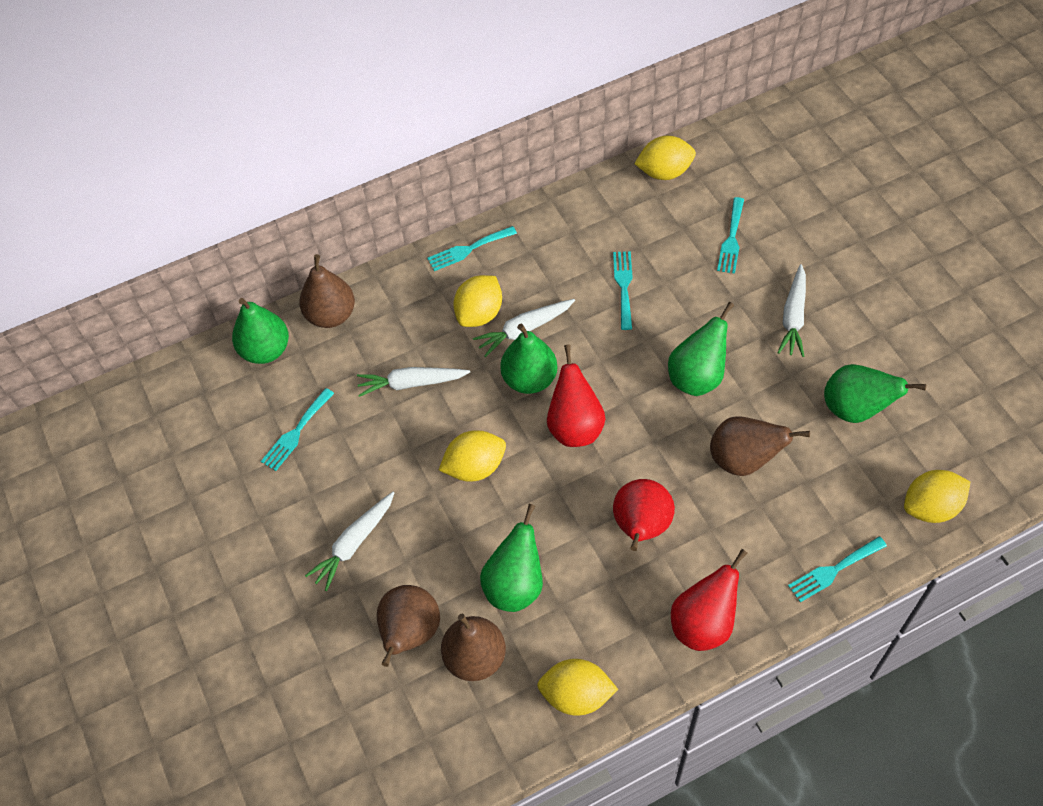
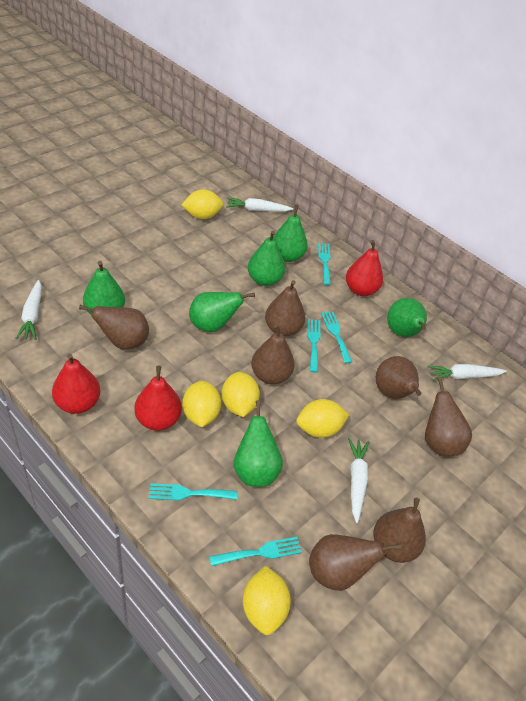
brown pear: 4 -> 7
green pear: 5 -> 6

